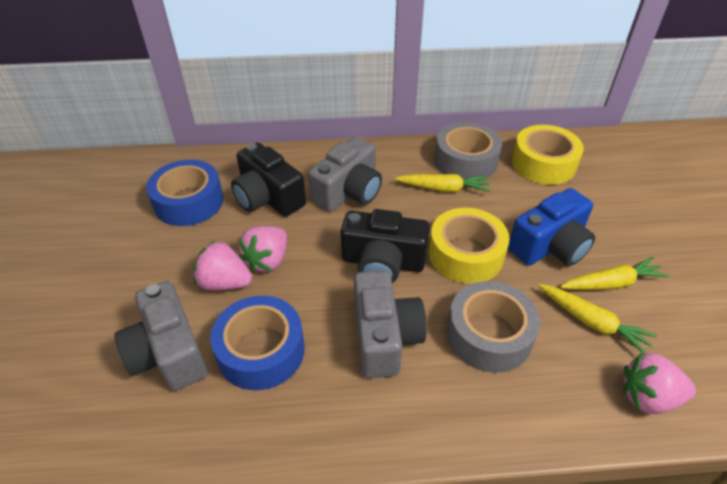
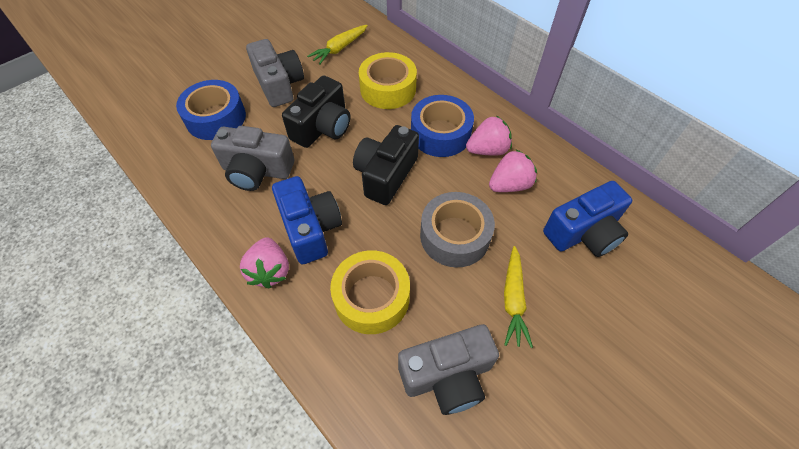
blue camera: 1 -> 2
grey tape: 2 -> 1
yellow carrot: 3 -> 2

